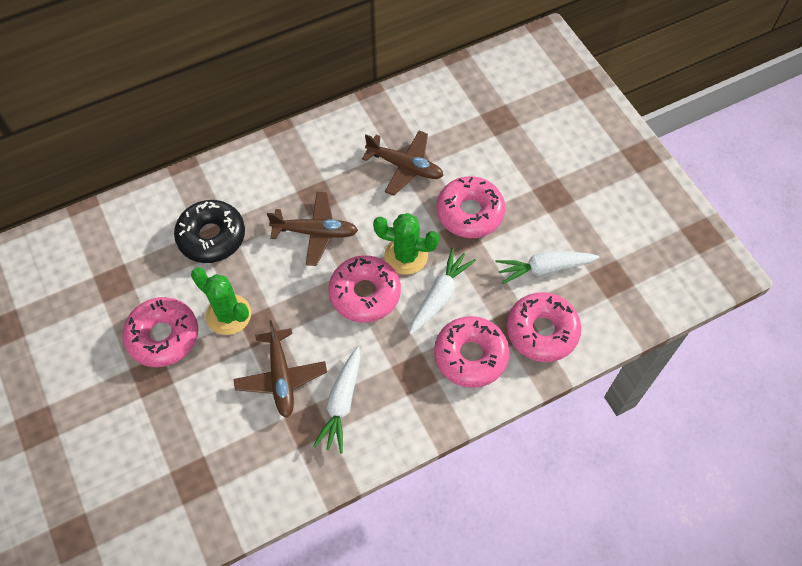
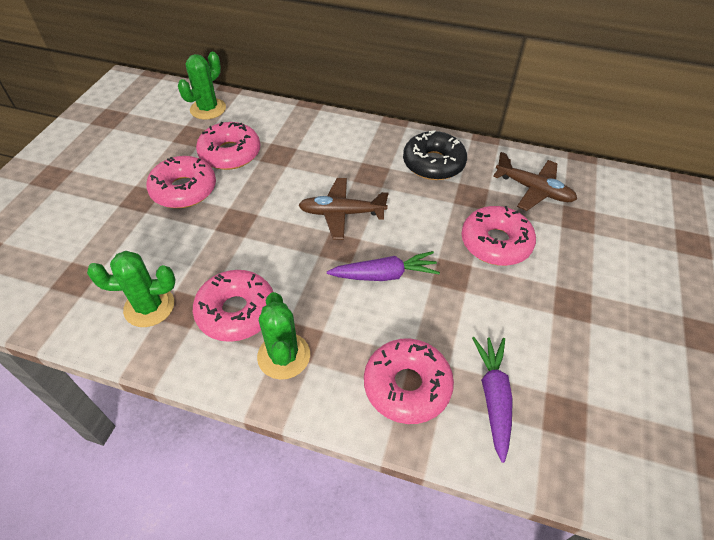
brown plane: 3 -> 2
green cactus: 2 -> 3
purple carrot: 0 -> 2
white carrot: 3 -> 0

